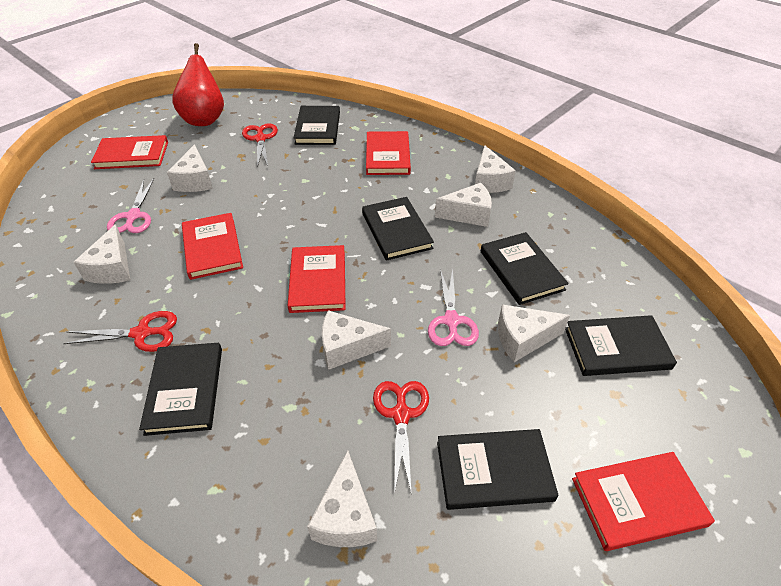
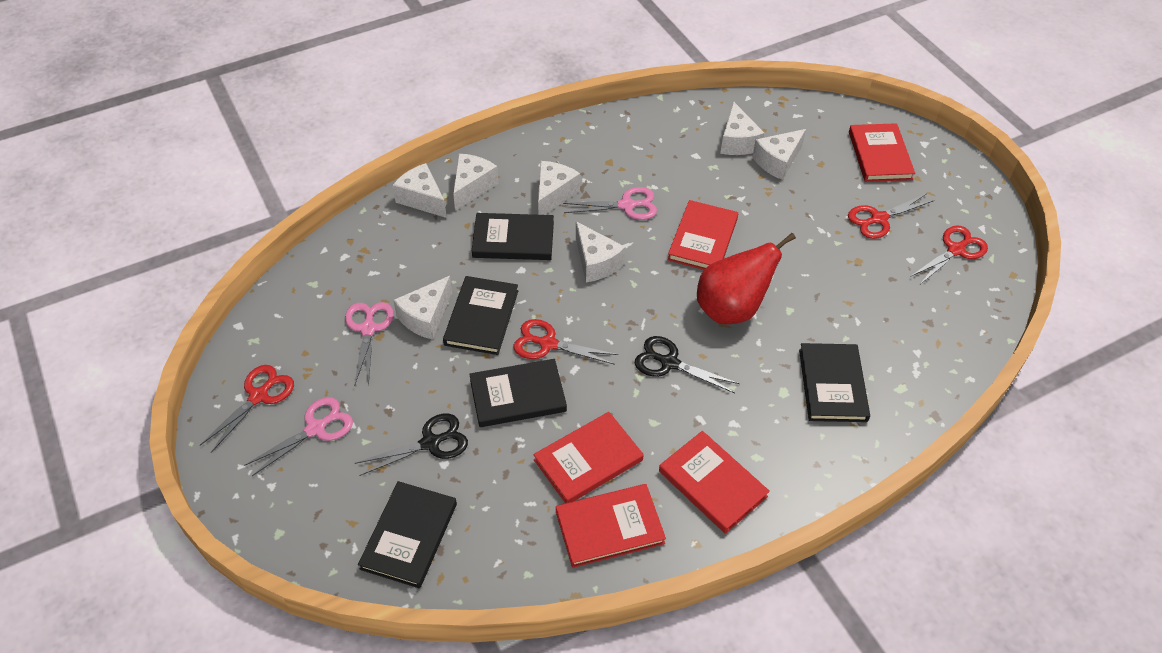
black book: 6 -> 5
black scissors: 0 -> 2
pink scissors: 2 -> 3
red scissors: 3 -> 4

